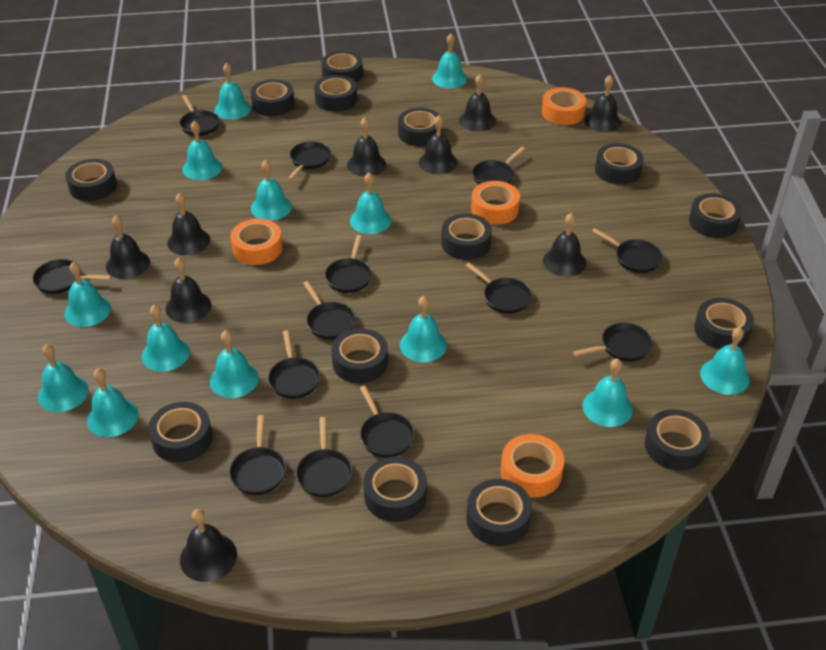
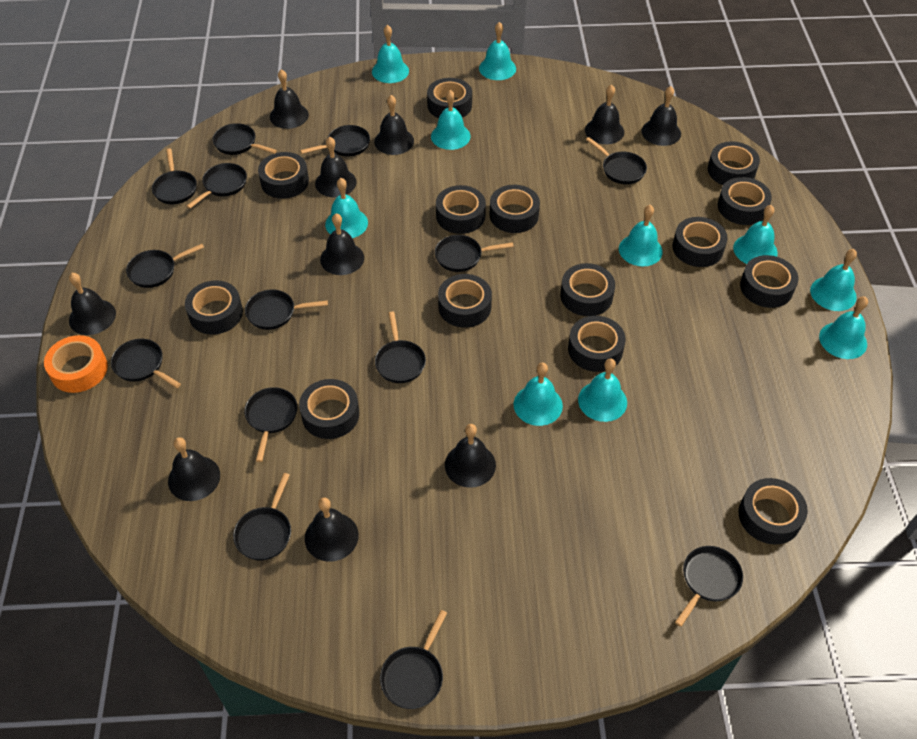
black bell: 9 -> 10
black pan: 13 -> 14
orange tape: 4 -> 1
turquoise bell: 13 -> 10

